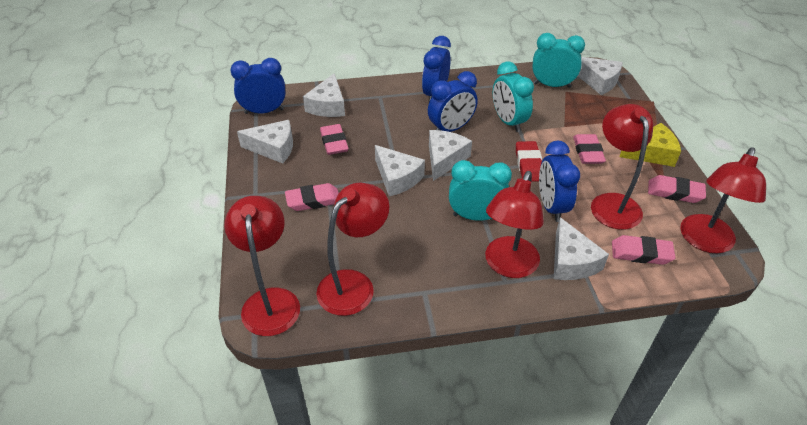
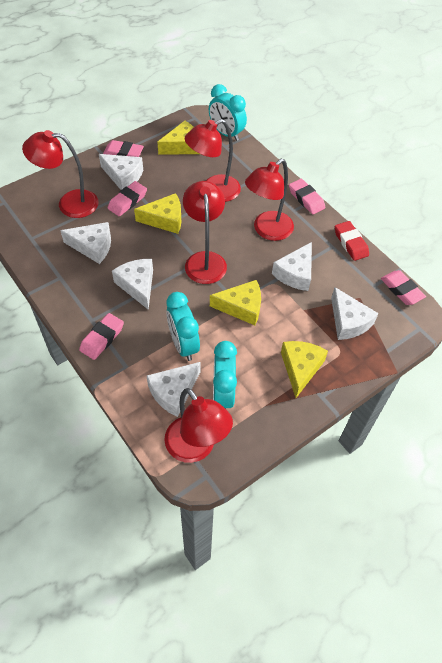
blue clock: 4 -> 0
yellow cheese: 1 -> 4

